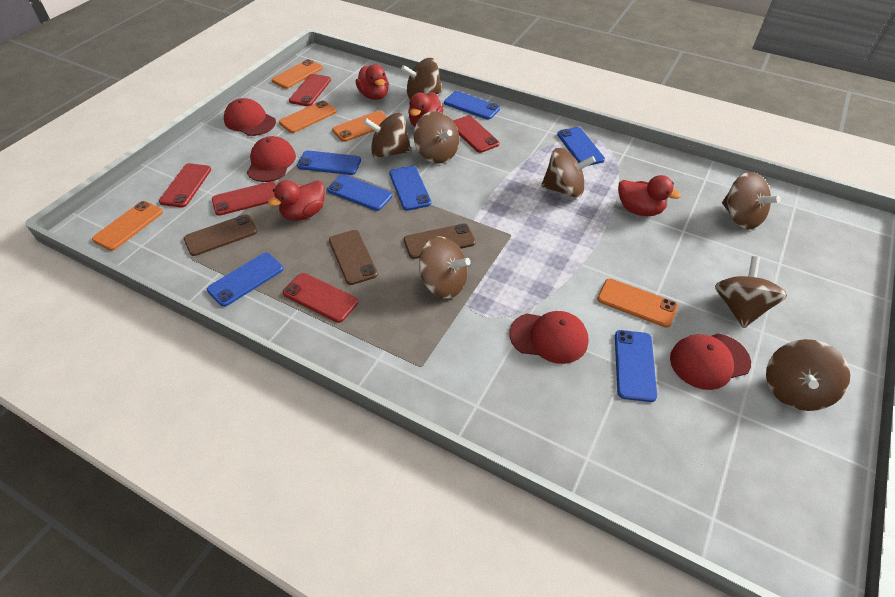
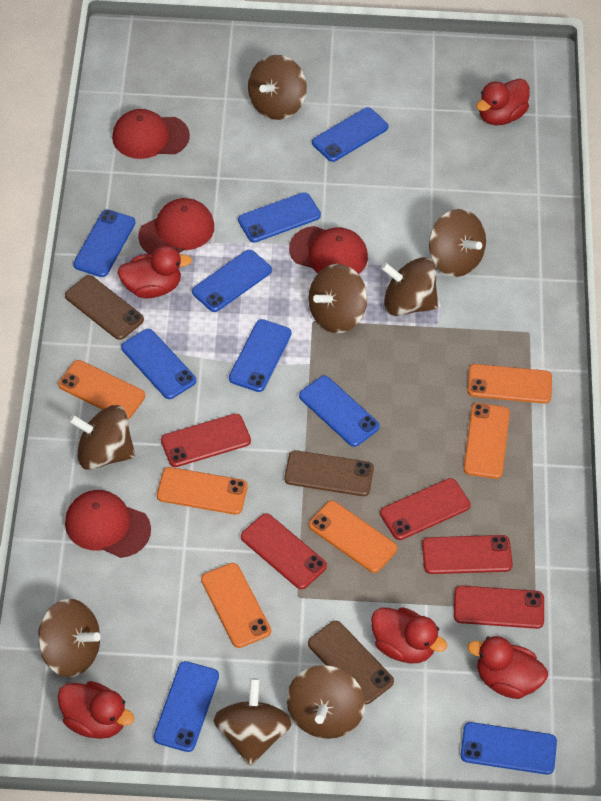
blue phone: 7 -> 9
orange phone: 5 -> 6
red duck: 4 -> 5

